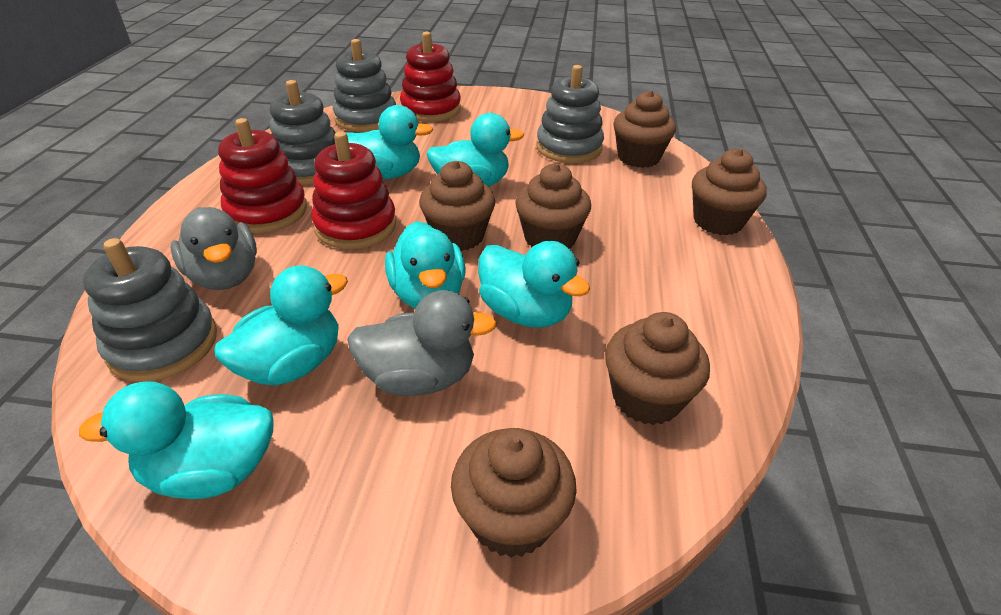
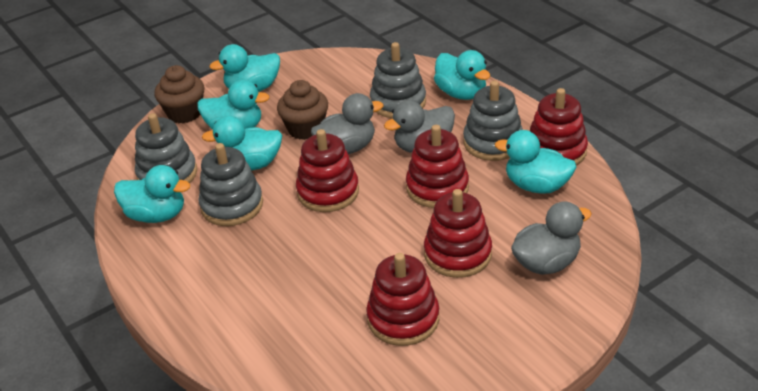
brown cupcake: 6 -> 2
grey duck: 2 -> 3
red stacking toy: 3 -> 5

